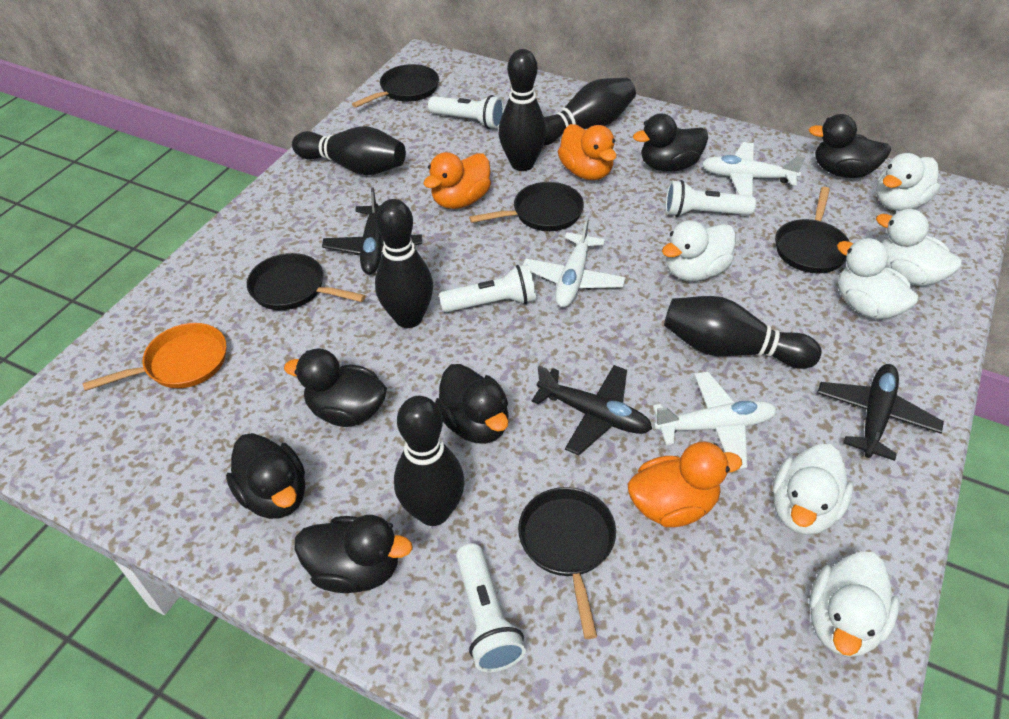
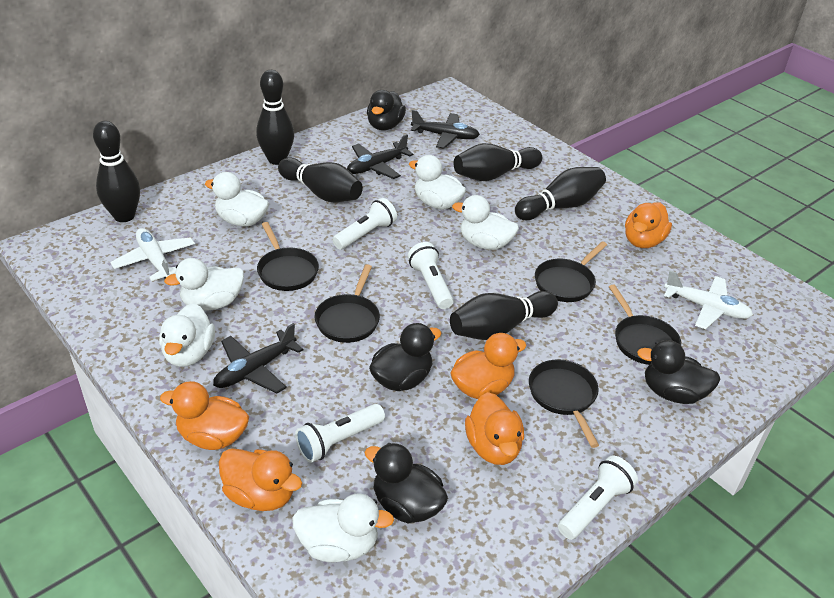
black duck: 6 -> 4
orange duck: 3 -> 5
orange pan: 1 -> 0
white plane: 3 -> 2

